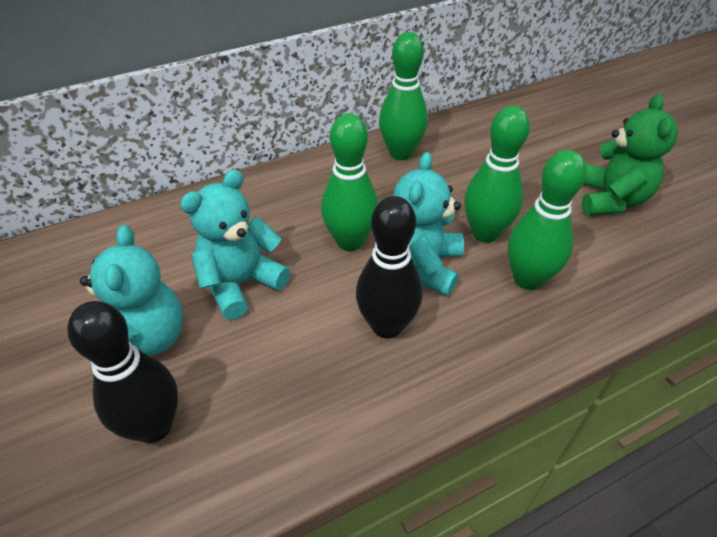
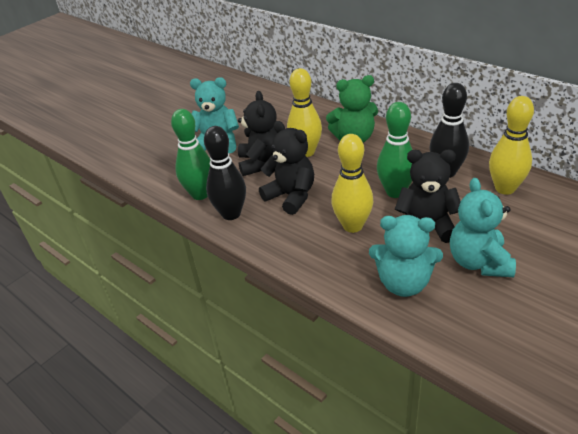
black teddy bear: 0 -> 3
green bowling pin: 4 -> 2
yellow bowling pin: 0 -> 3

